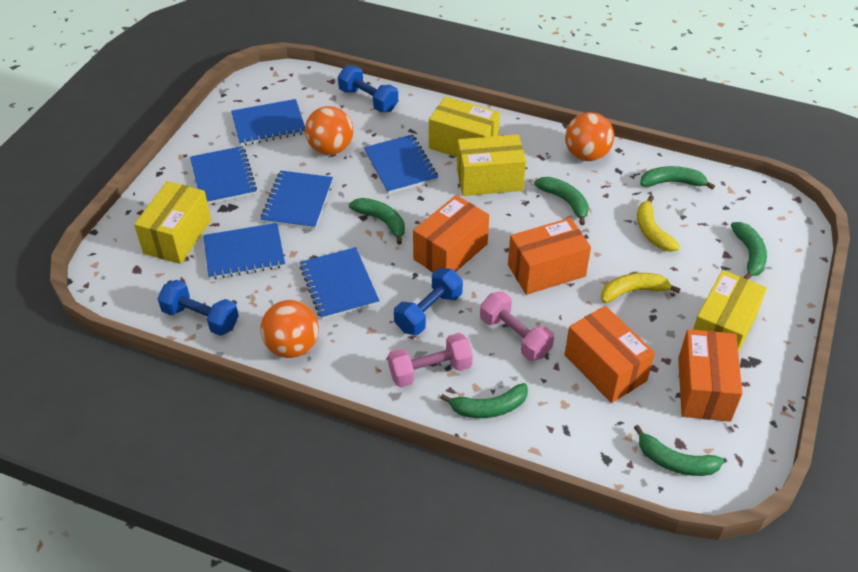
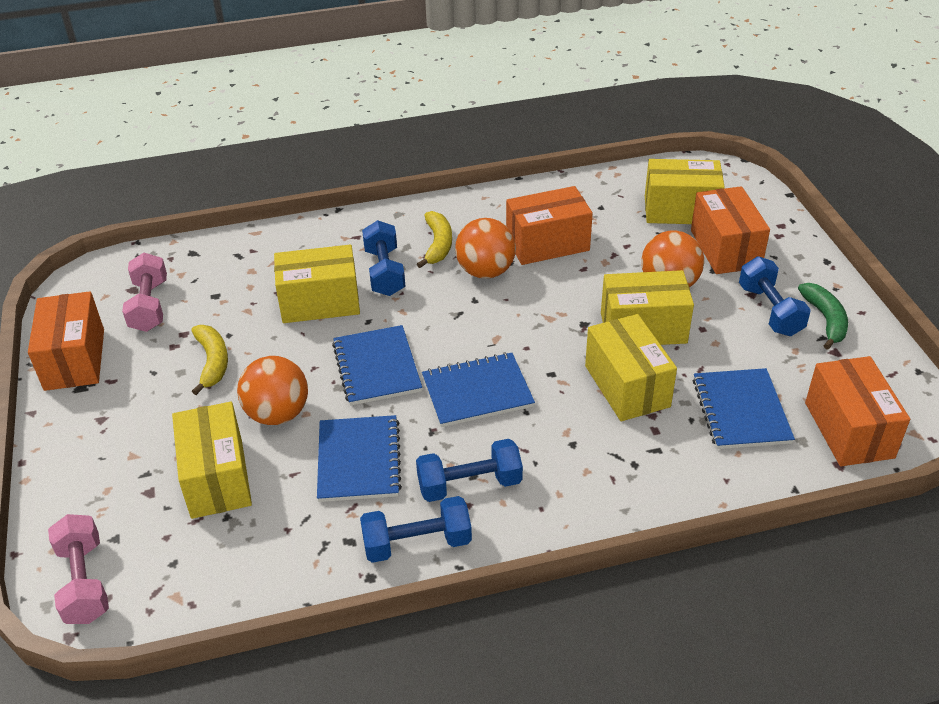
blue dumbbell: 3 -> 4
blue notebook: 6 -> 4
green banana: 6 -> 1
yellow box: 4 -> 5

